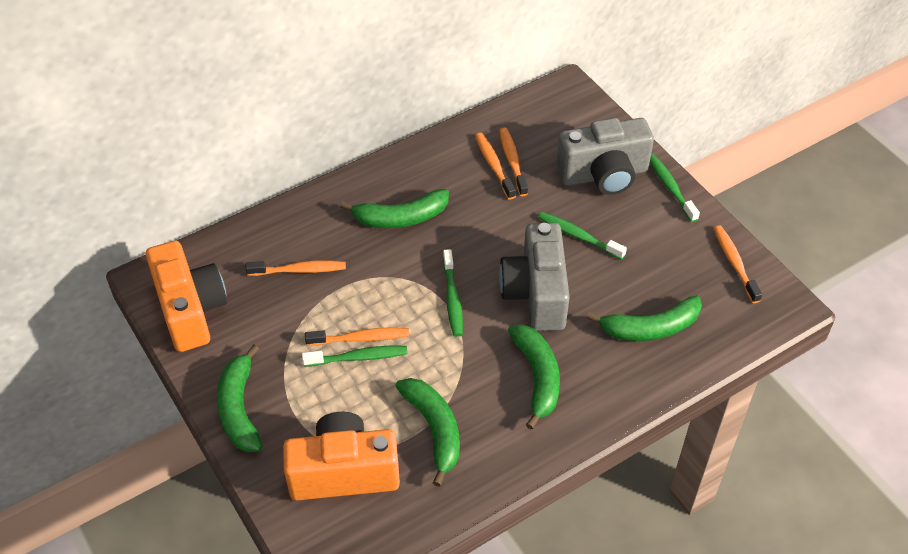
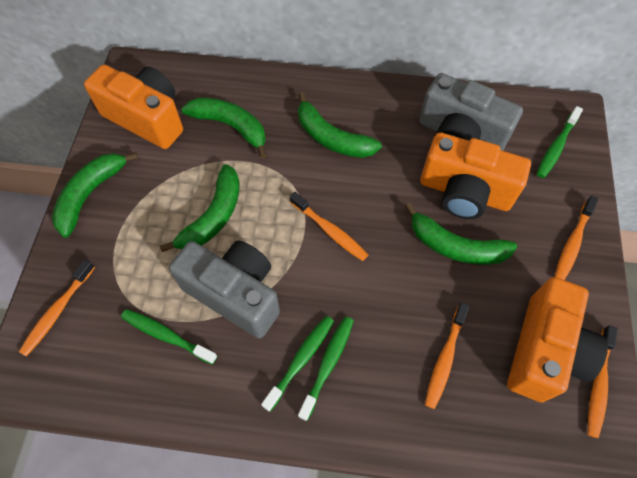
orange camera: 2 -> 3

